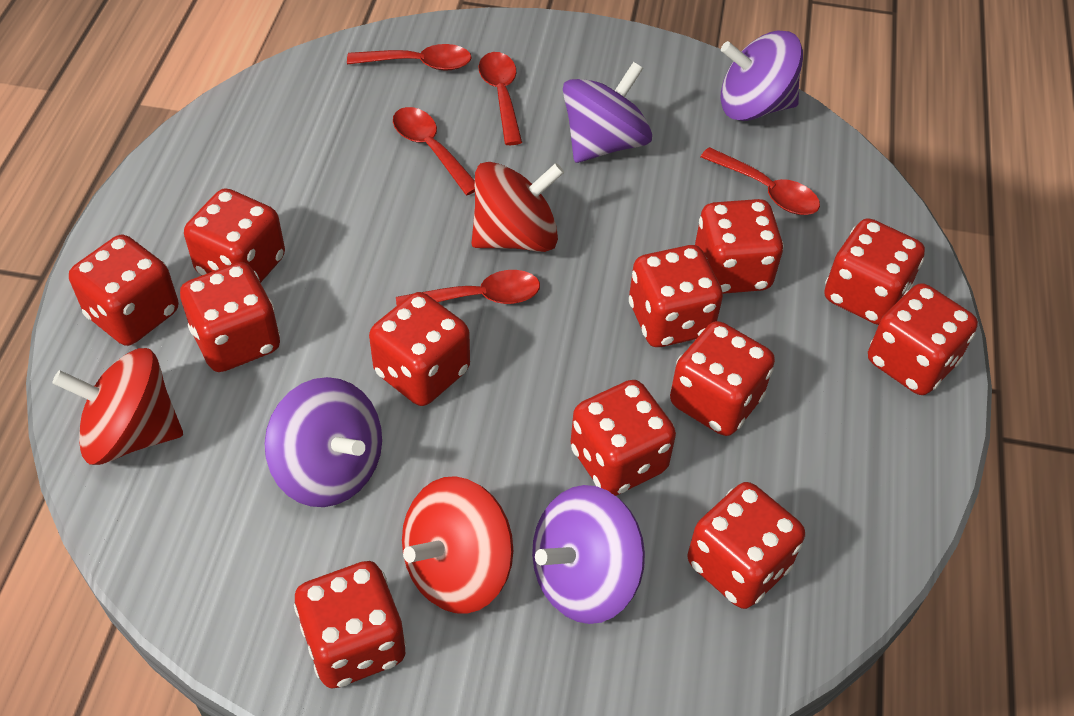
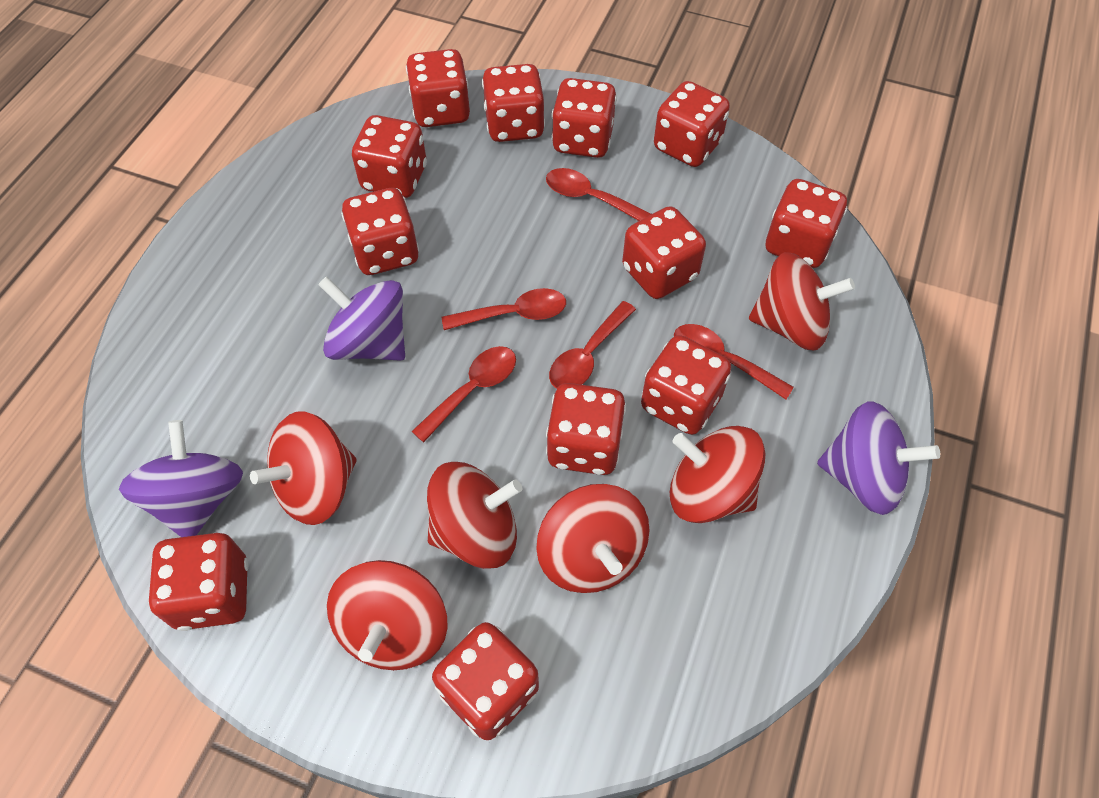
purple spinning top: 4 -> 3
red spinning top: 3 -> 6

